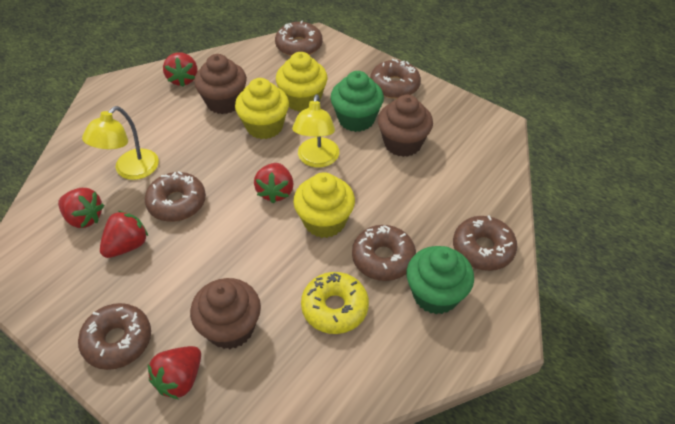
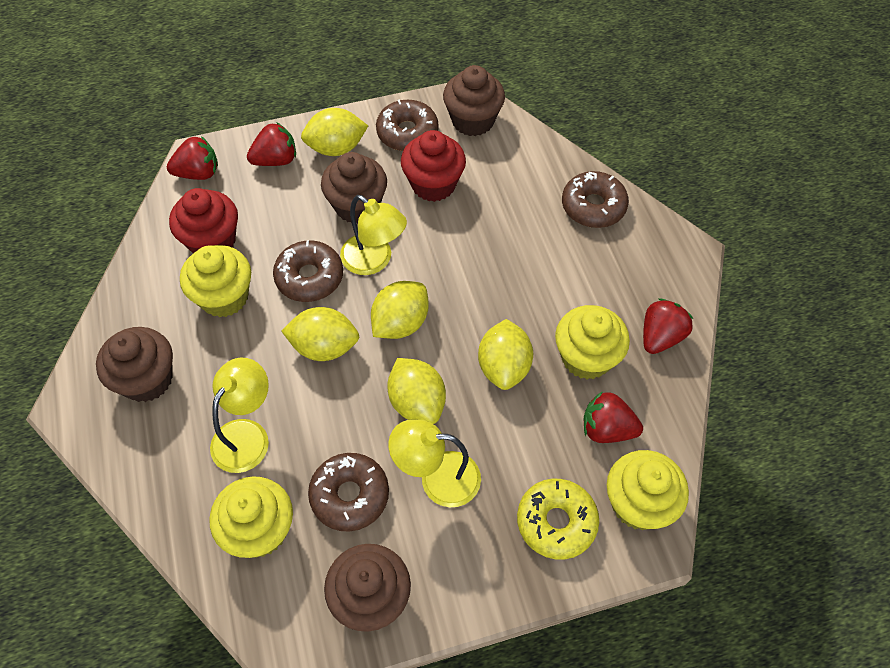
brown cupcake: 3 -> 4
brown donut: 6 -> 4
green cupcake: 2 -> 0
red cupcake: 0 -> 2
red strawberry: 5 -> 4
yellow cupcake: 3 -> 4
yellow lamp: 2 -> 3
yellow lemon: 0 -> 5

